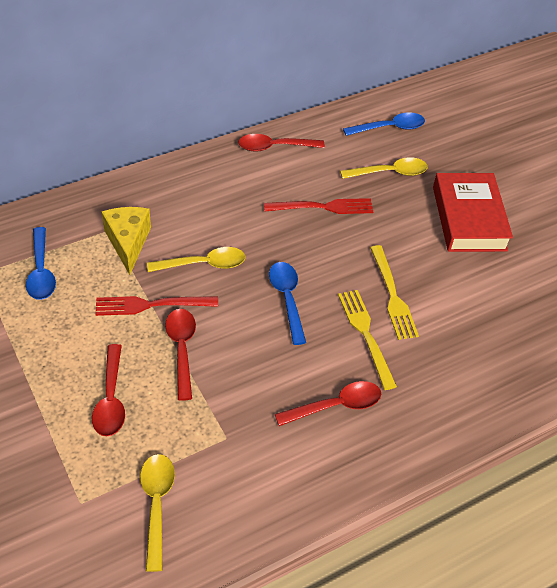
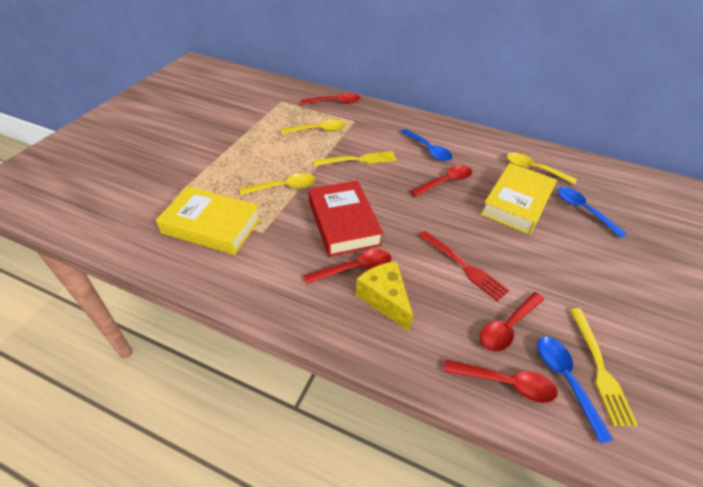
red fork: 2 -> 1
red spoon: 4 -> 5
yellow book: 0 -> 2

